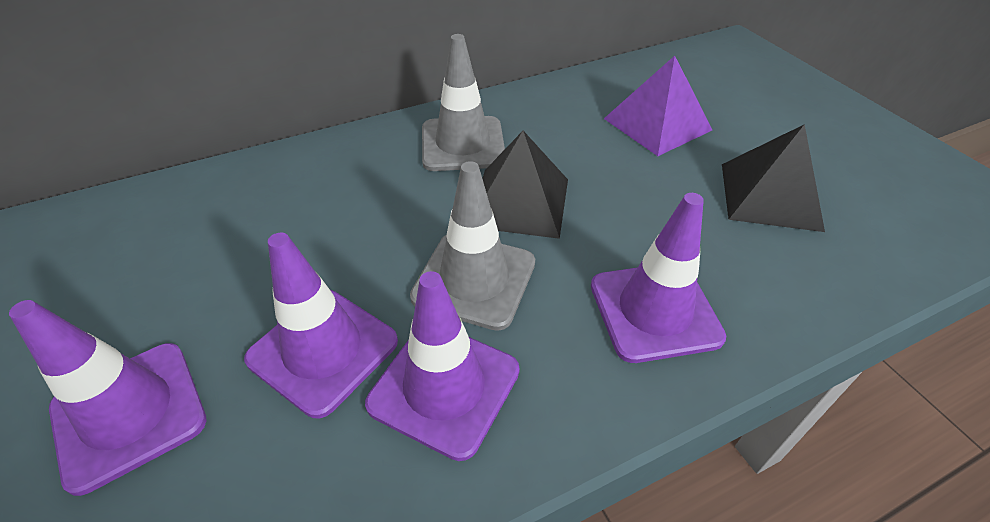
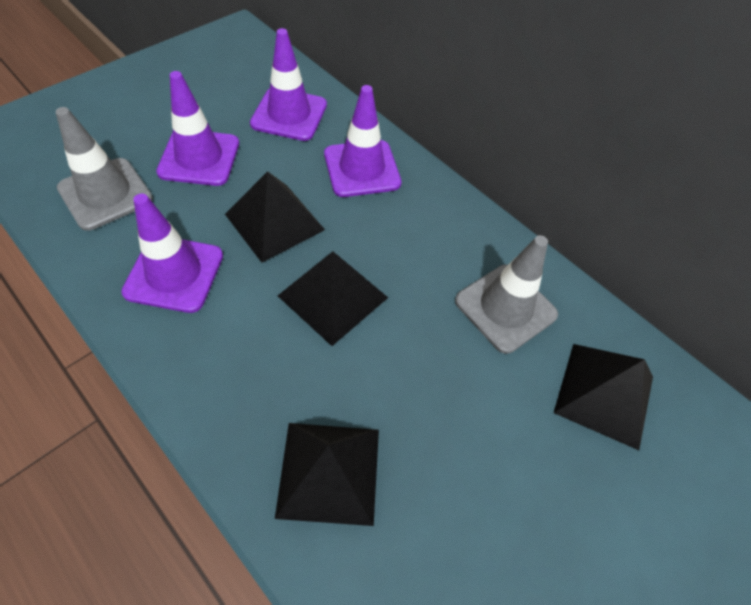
black pyramid: 2 -> 4
purple pyramid: 1 -> 0

